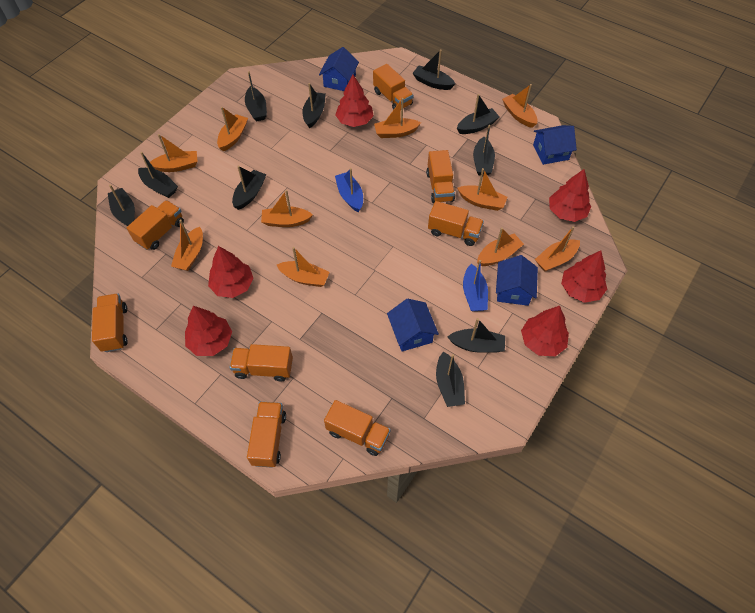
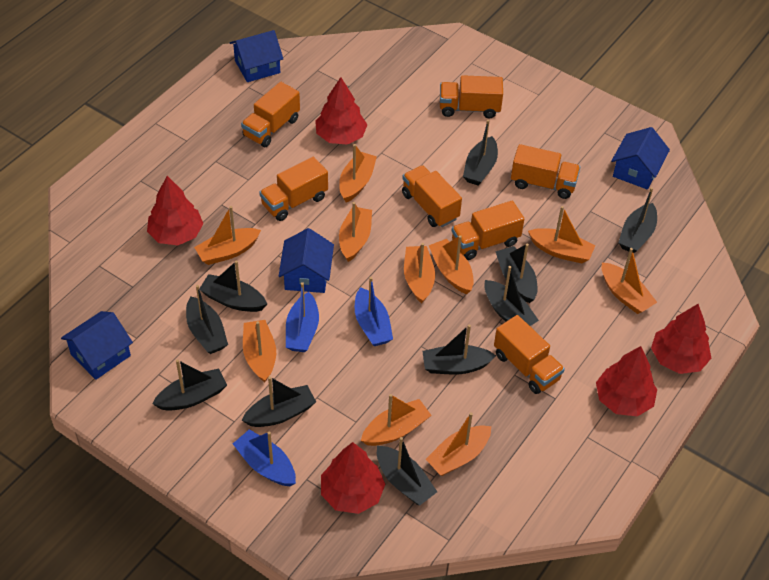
blue boat: 2 -> 3
orange truck: 8 -> 7
red tree: 6 -> 5

